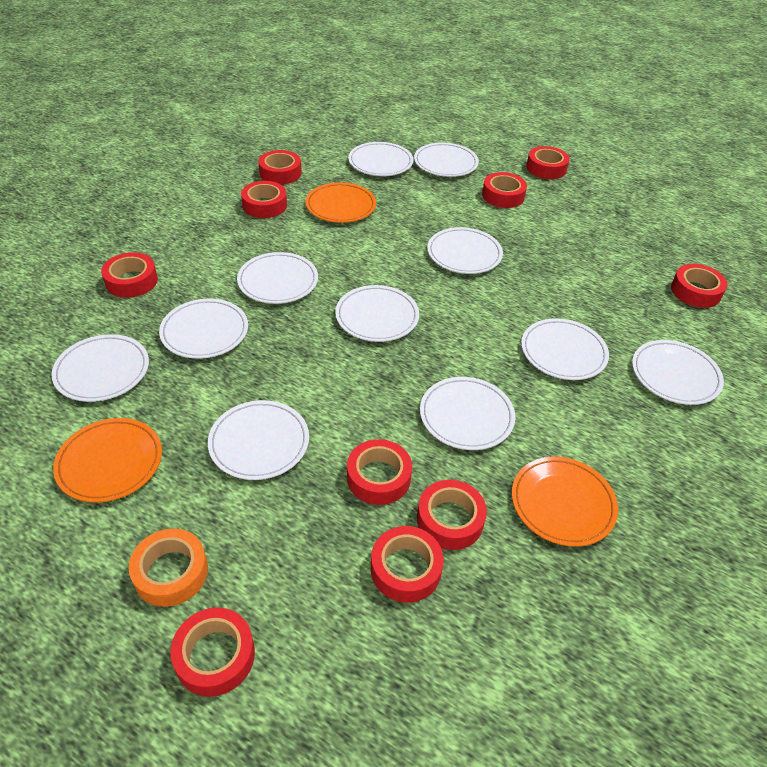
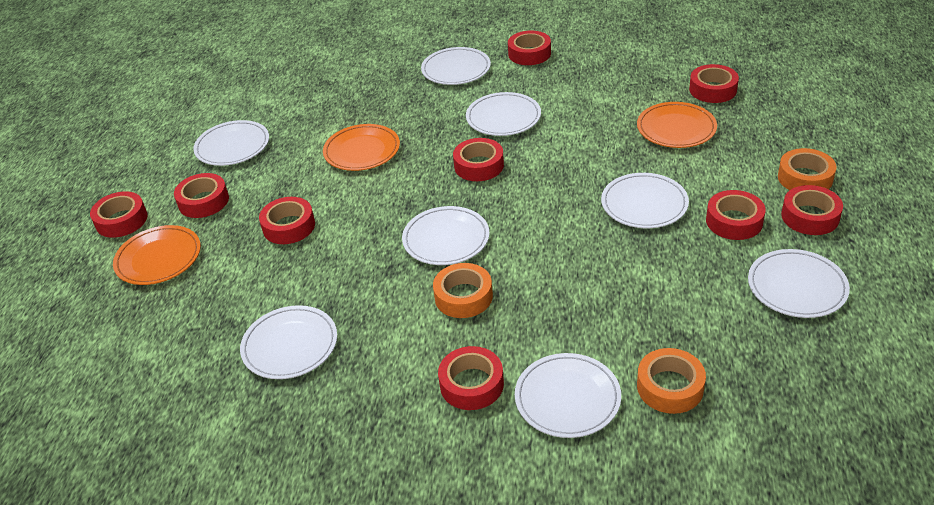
orange tape: 1 -> 3
red tape: 10 -> 9
white plate: 11 -> 8

